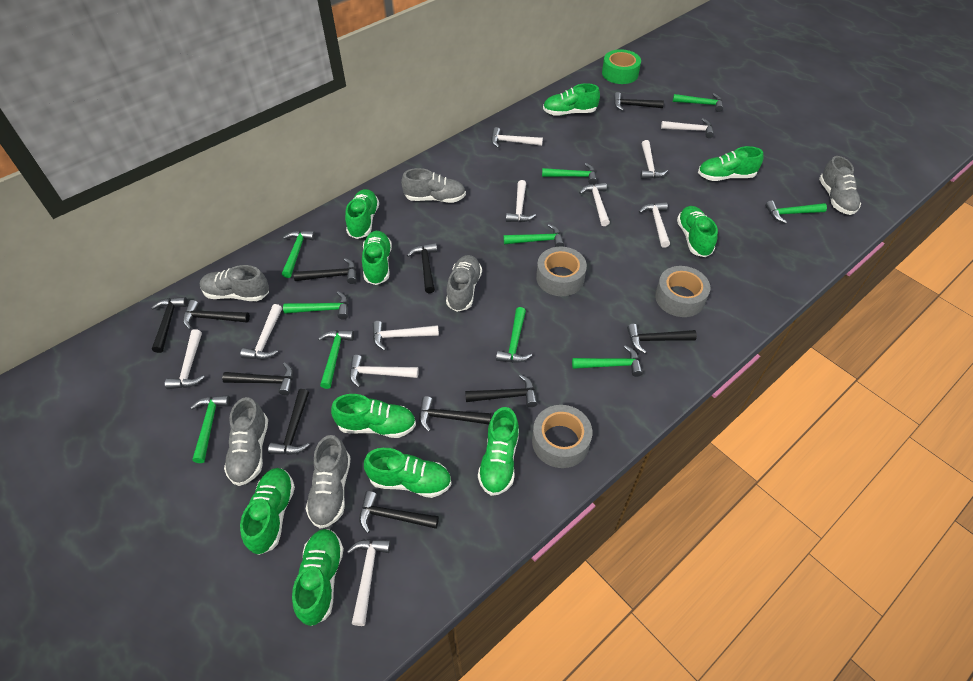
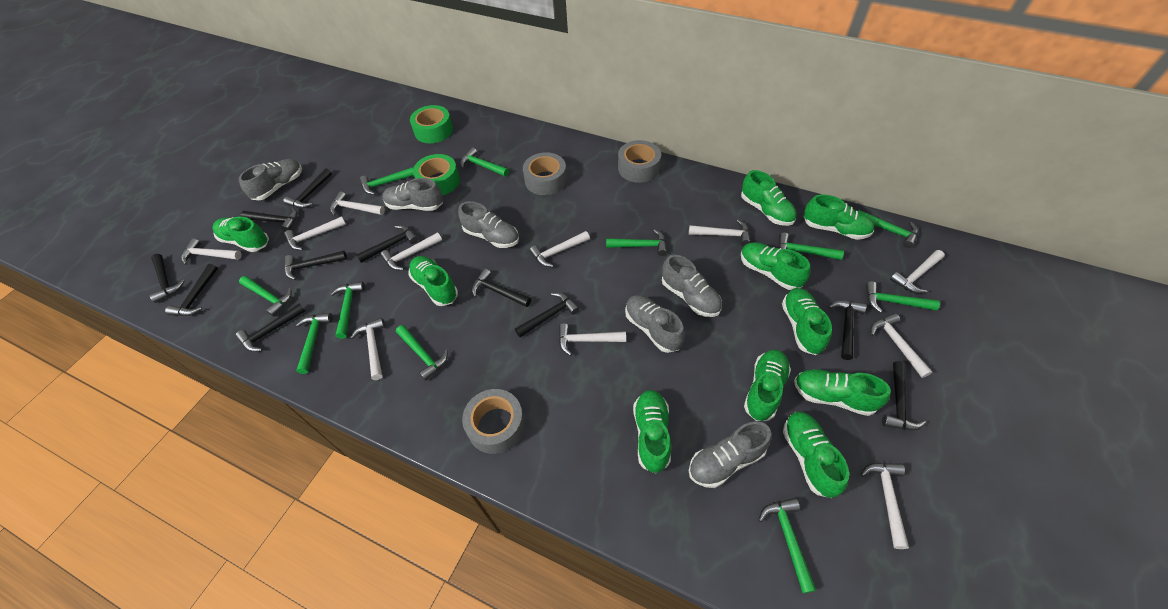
green hammer: 10 -> 11
green tape: 1 -> 2

